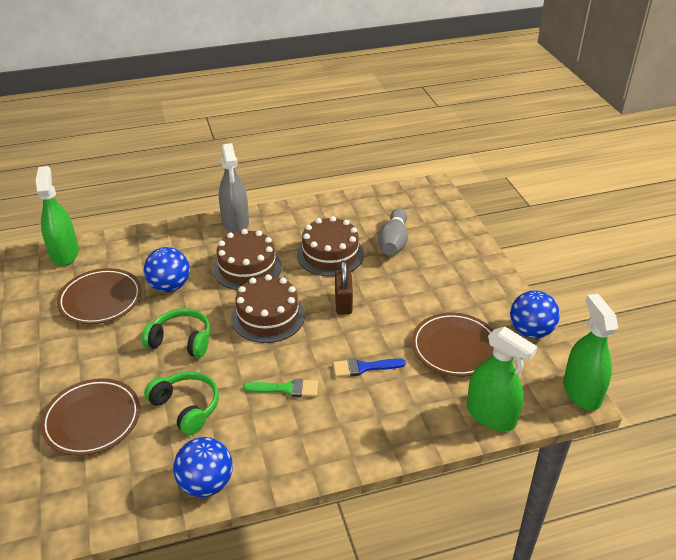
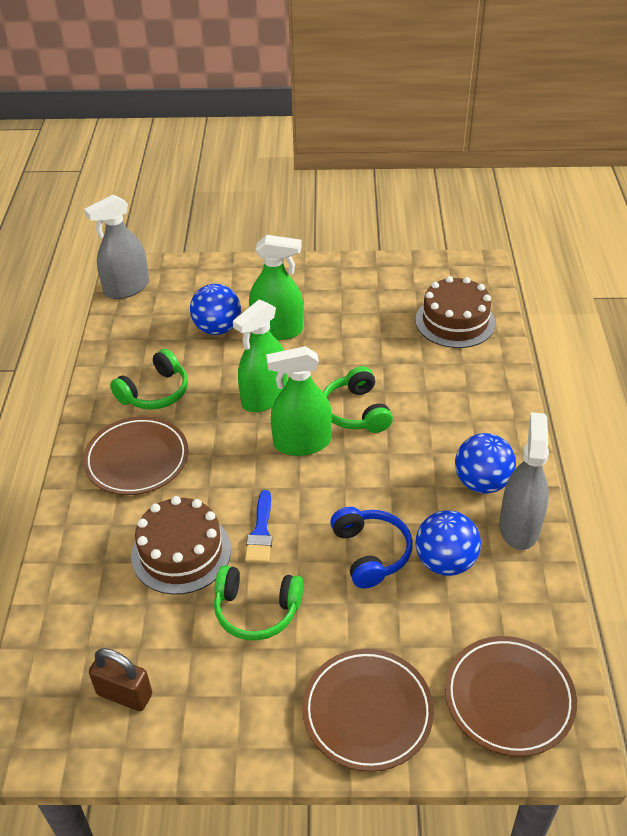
blue headphones: 0 -> 1
brown cake: 3 -> 2
green brush: 1 -> 0
green headphones: 2 -> 3
grey bowling pin: 1 -> 0
grey spray bottle: 1 -> 2

